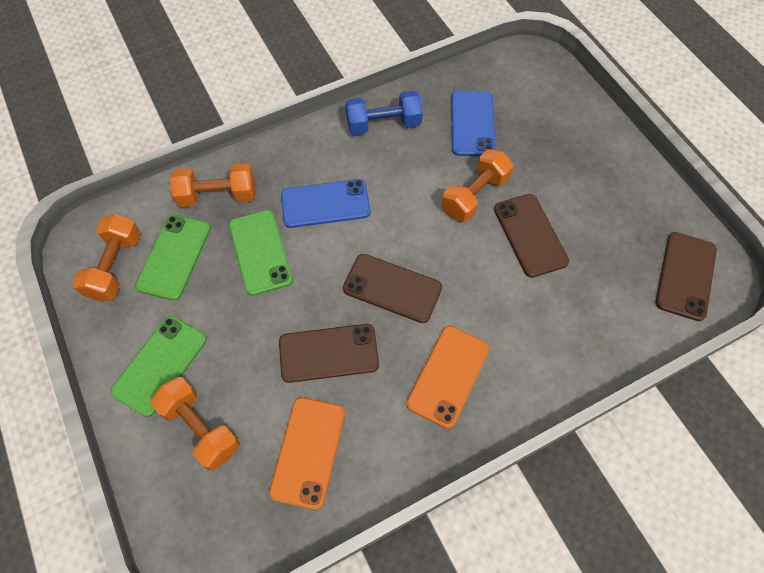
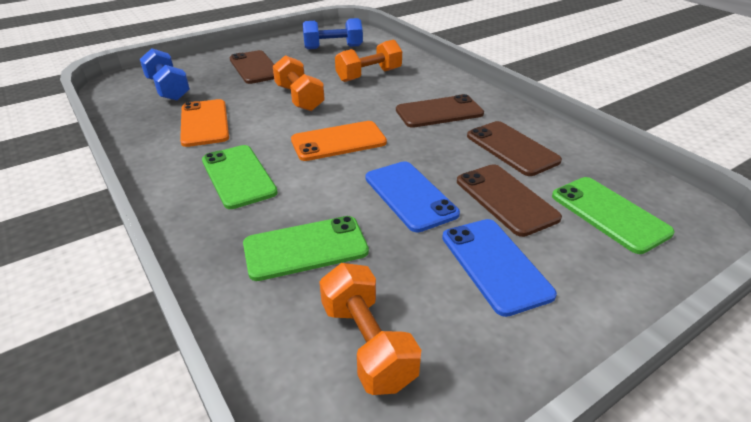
blue dumbbell: 1 -> 2
orange dumbbell: 4 -> 3

